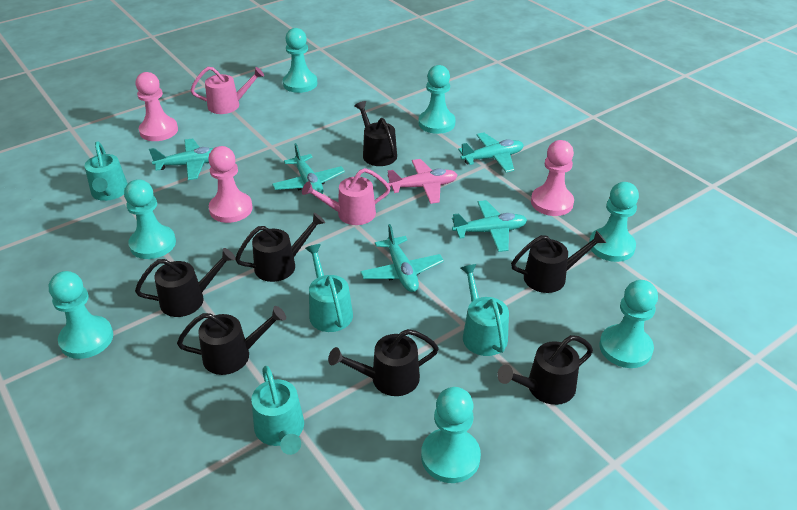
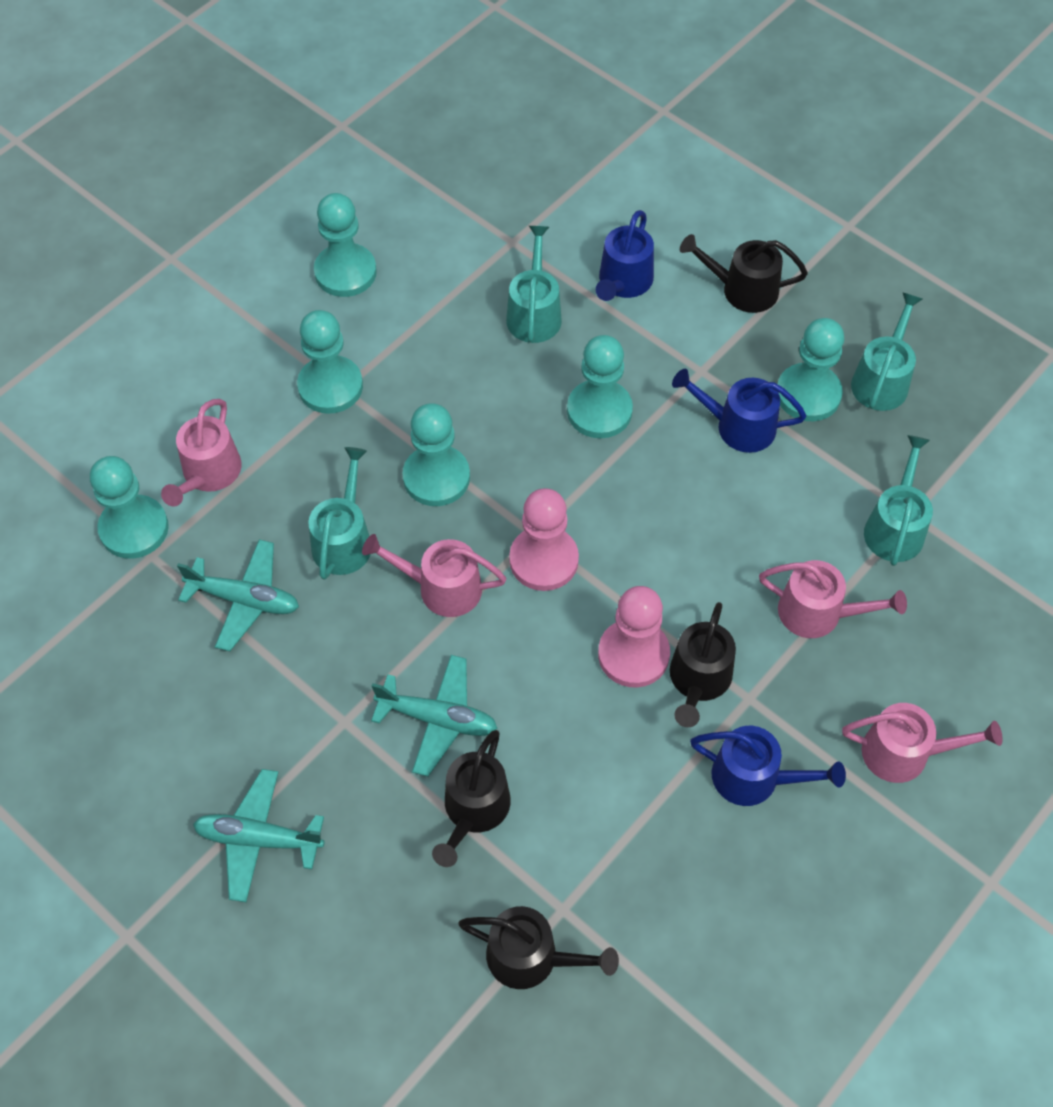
black watering can: 7 -> 4
blue watering can: 0 -> 3
pink pawn: 3 -> 2
pink plane: 1 -> 0
pink watering can: 2 -> 4
turquoise pawn: 7 -> 6
turquoise plane: 5 -> 3

